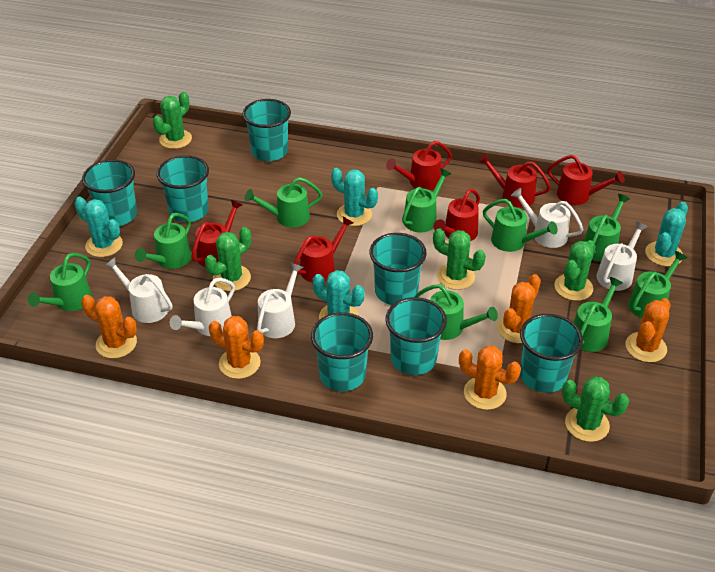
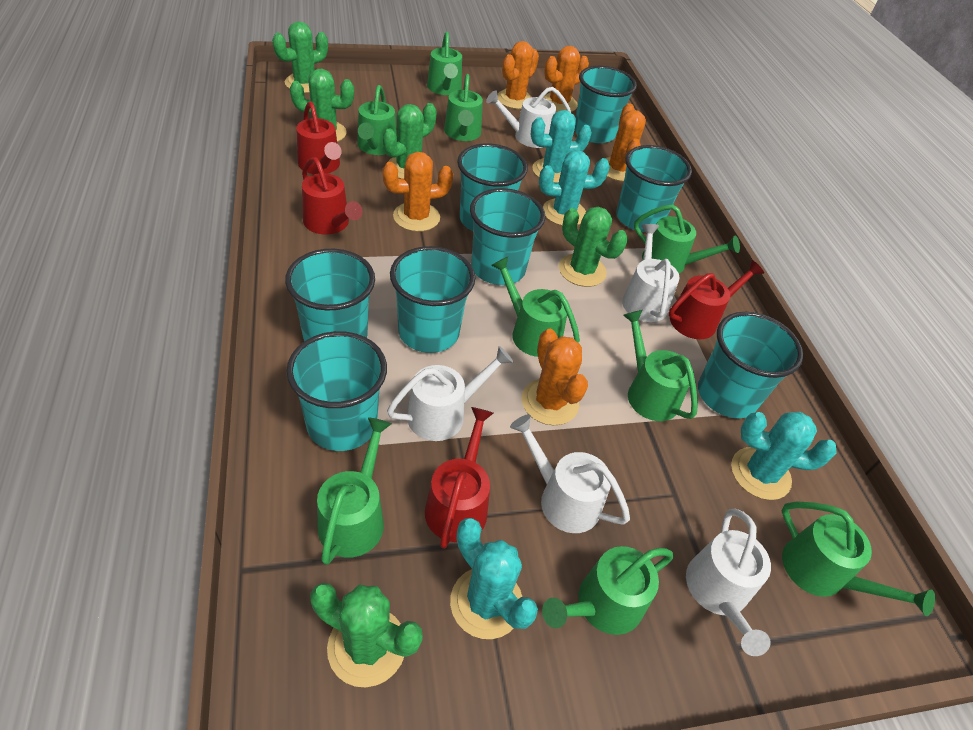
red watering can: 6 -> 4
turquoise cup: 7 -> 8

